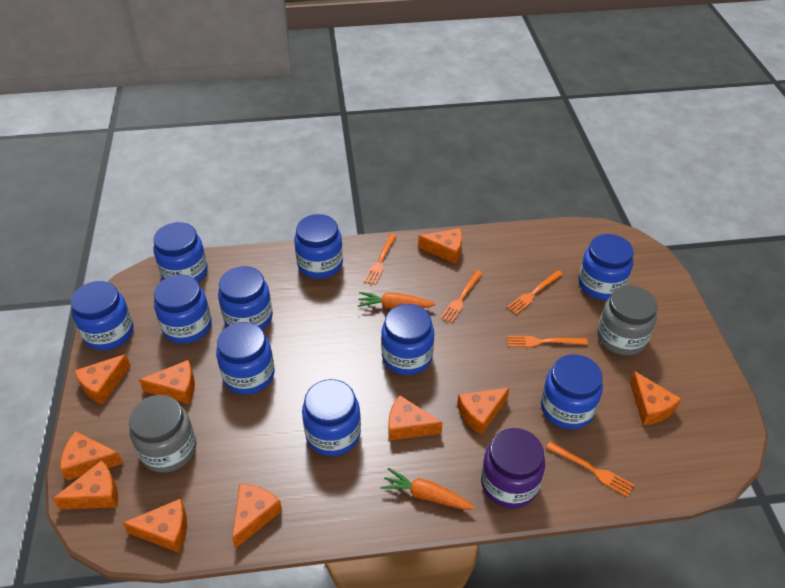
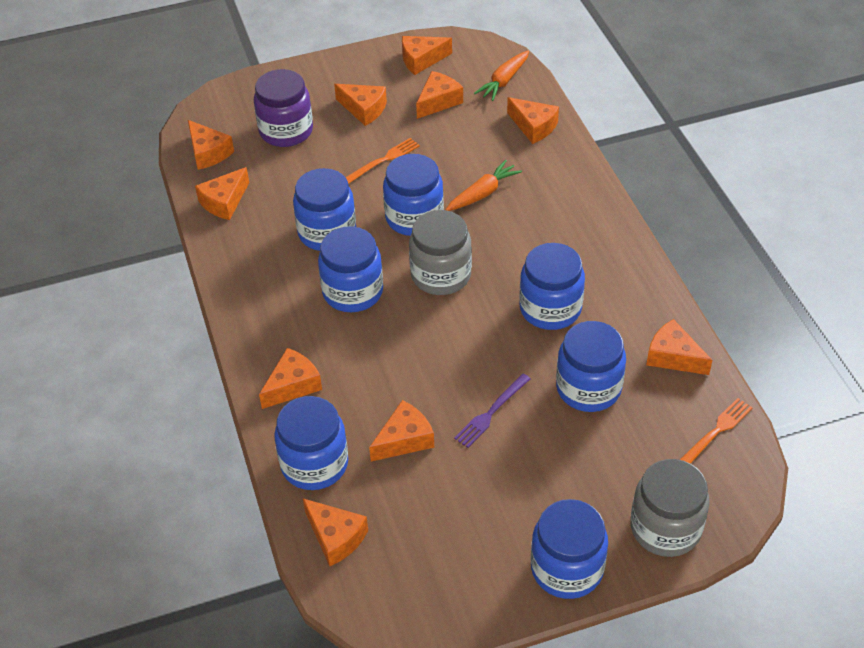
blue jar: 10 -> 7
orange fork: 5 -> 2
purple fork: 0 -> 1

